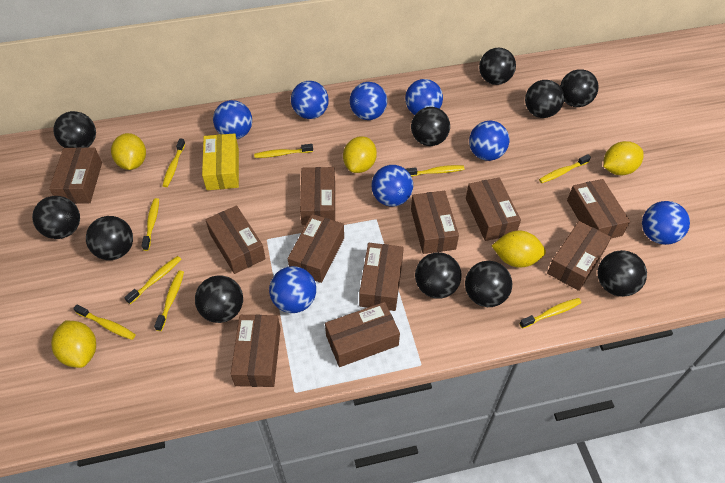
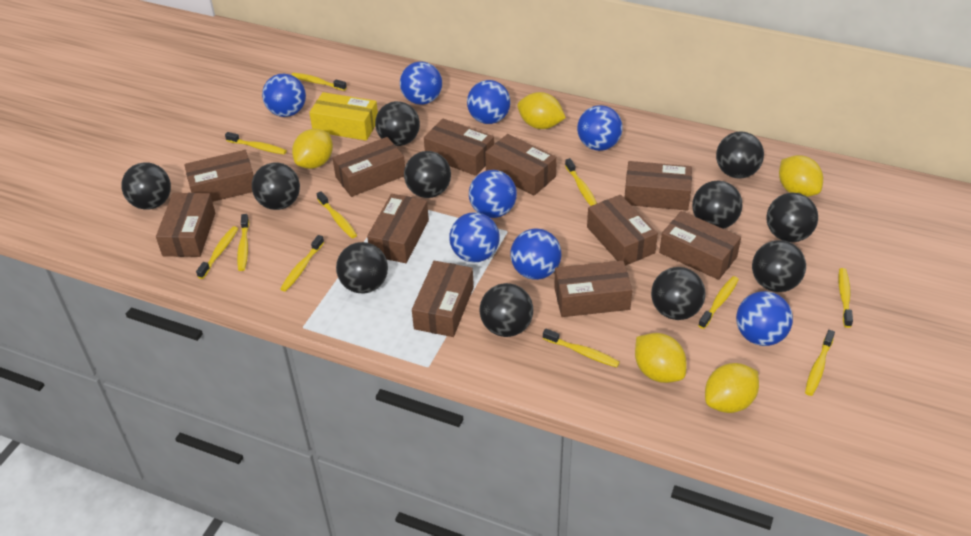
yellow toothbrush: 9 -> 11

